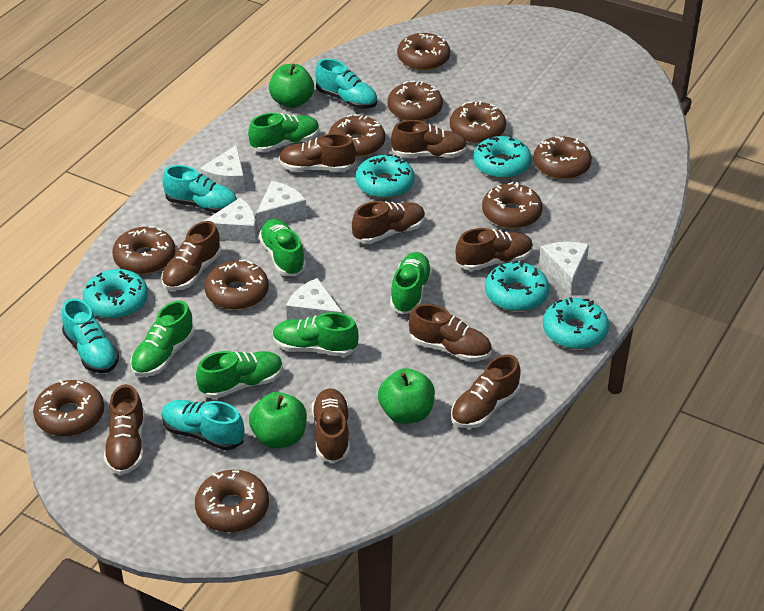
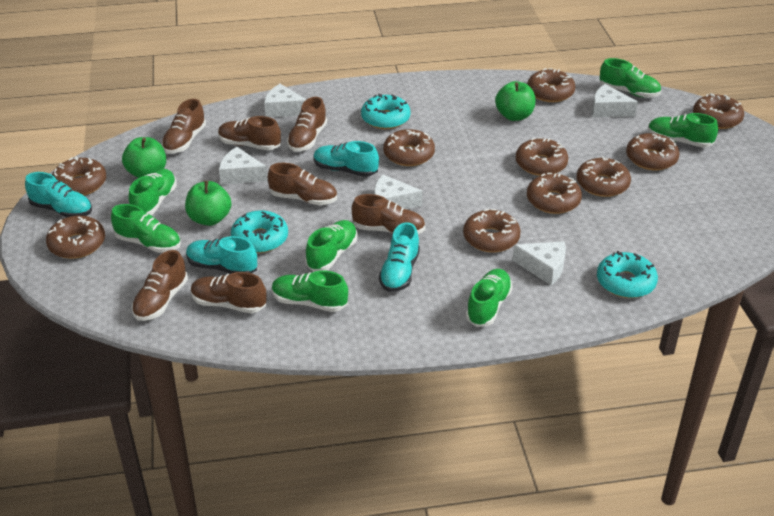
brown shoe: 9 -> 7
green shoe: 6 -> 7
turquoise donut: 5 -> 3

